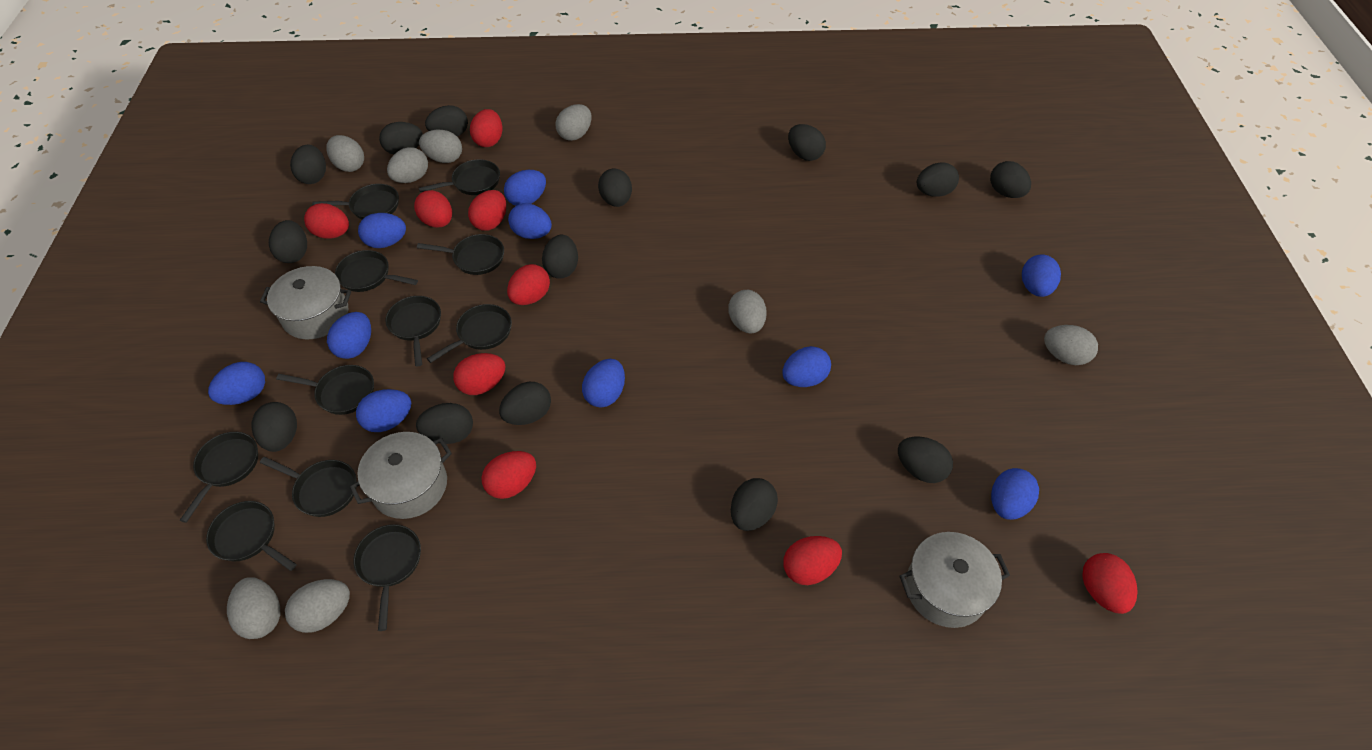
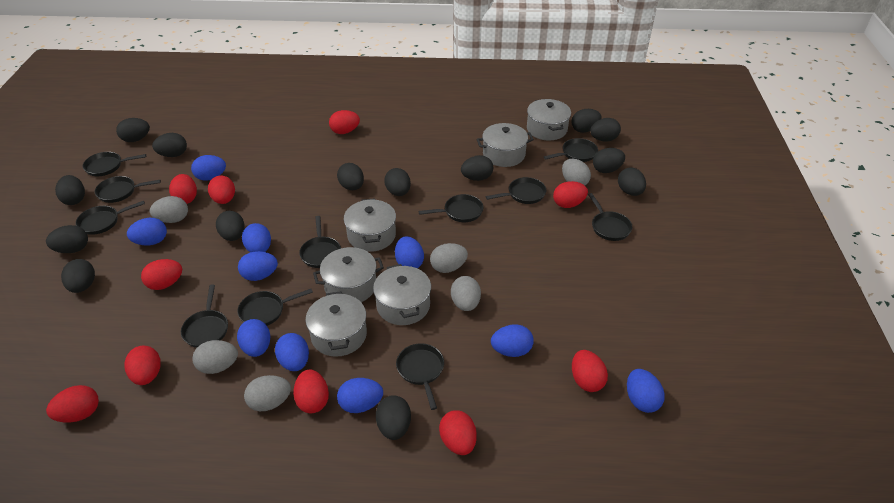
grey egg: 8 -> 6
grey pot: 3 -> 6
red egg: 9 -> 10

